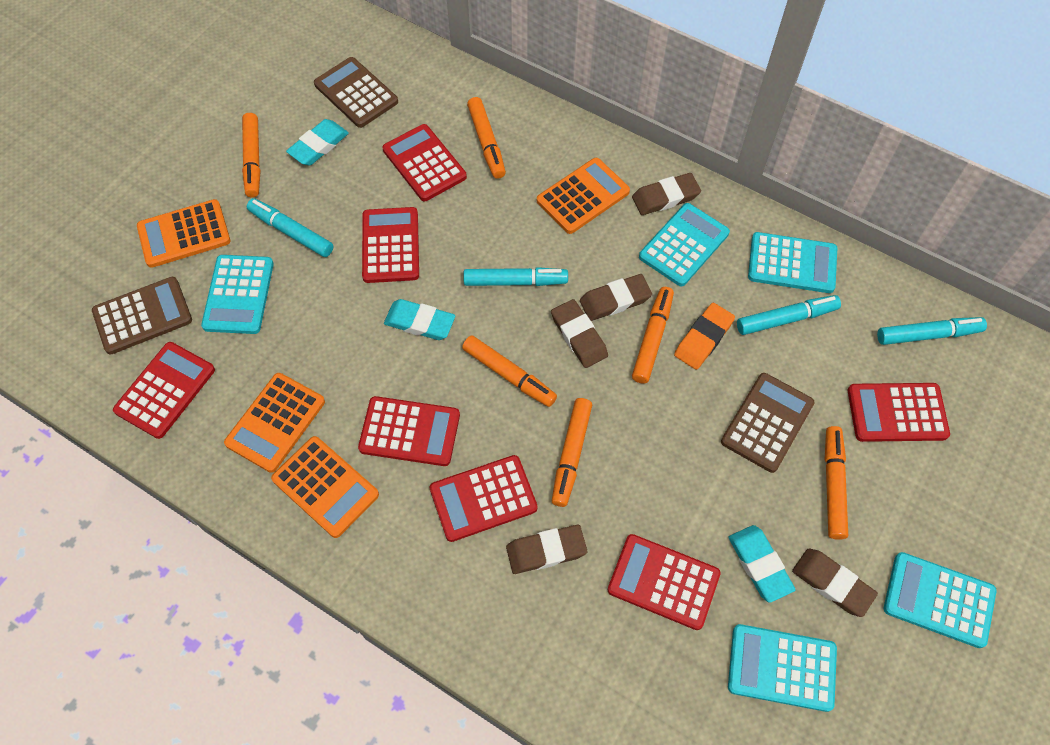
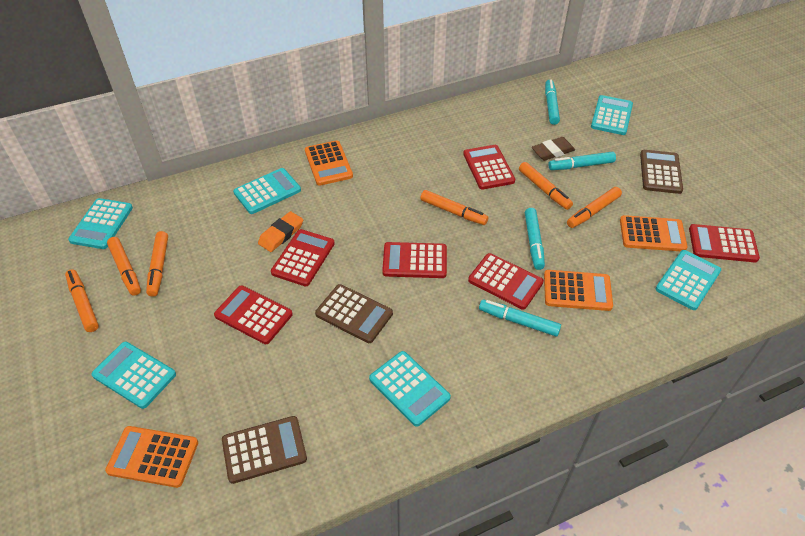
brown eraser: 5 -> 1
red calculator: 7 -> 6
turquoise calculator: 5 -> 6
turquoise eraser: 3 -> 0

